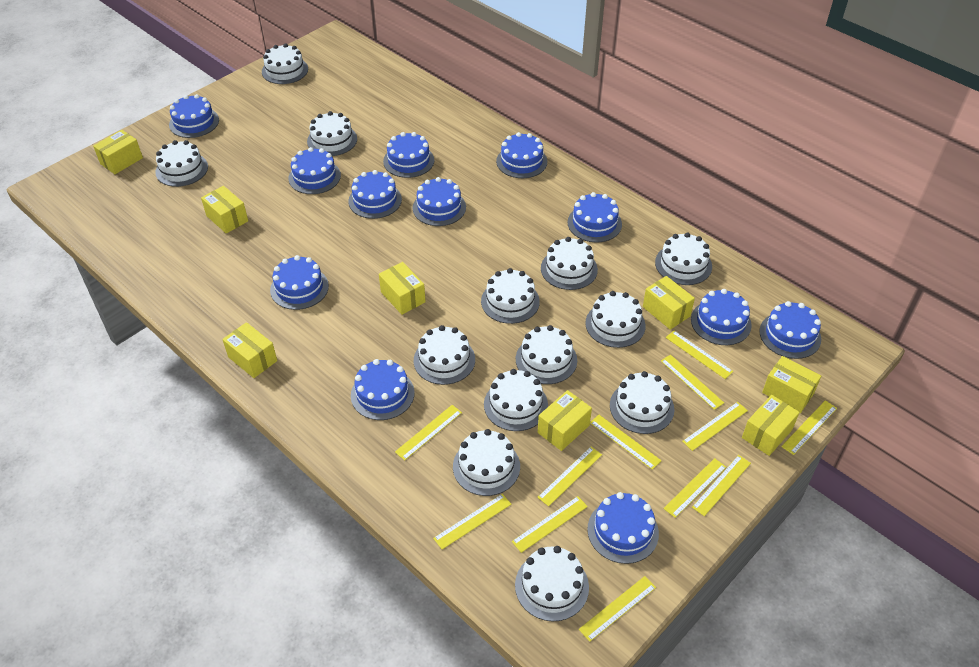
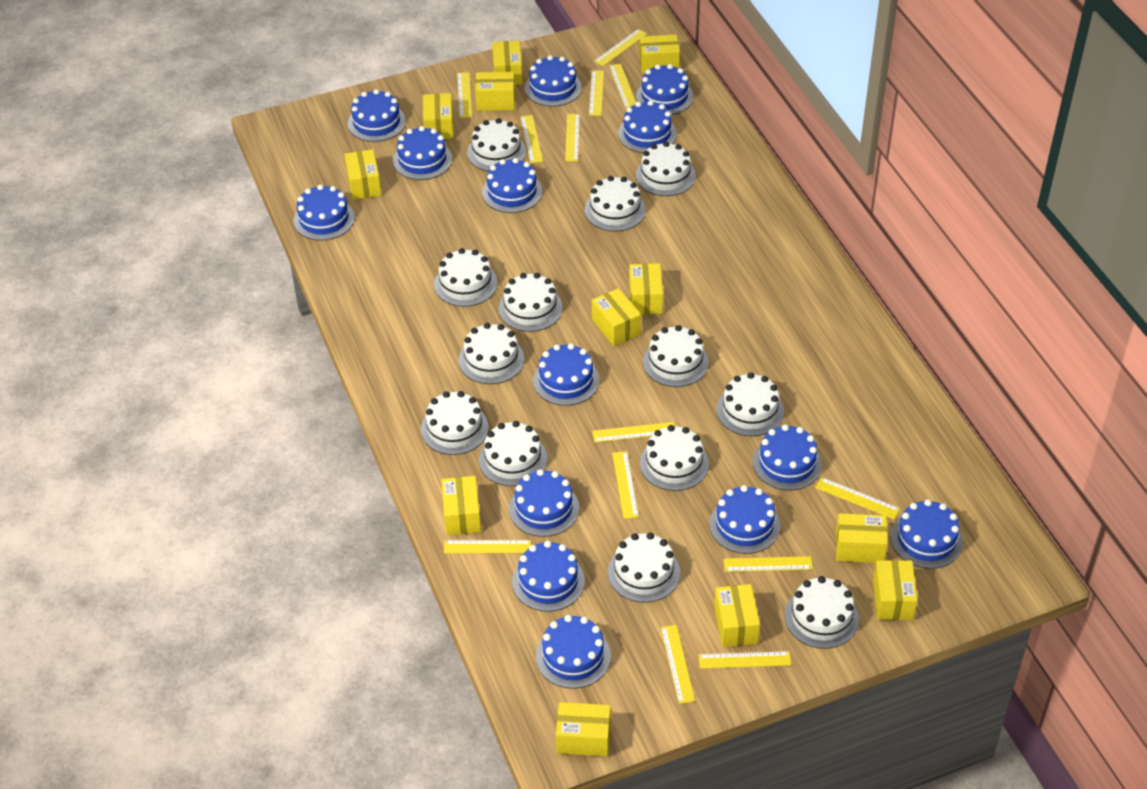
blue cake: 12 -> 14
yellow box: 8 -> 12
yellow ruler: 12 -> 13

